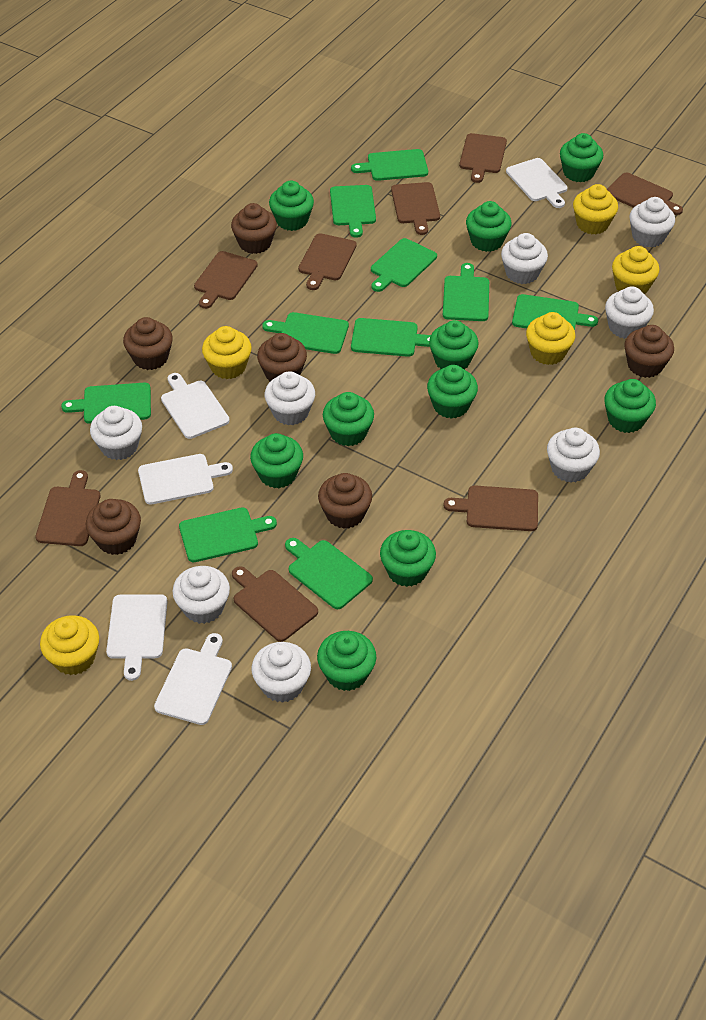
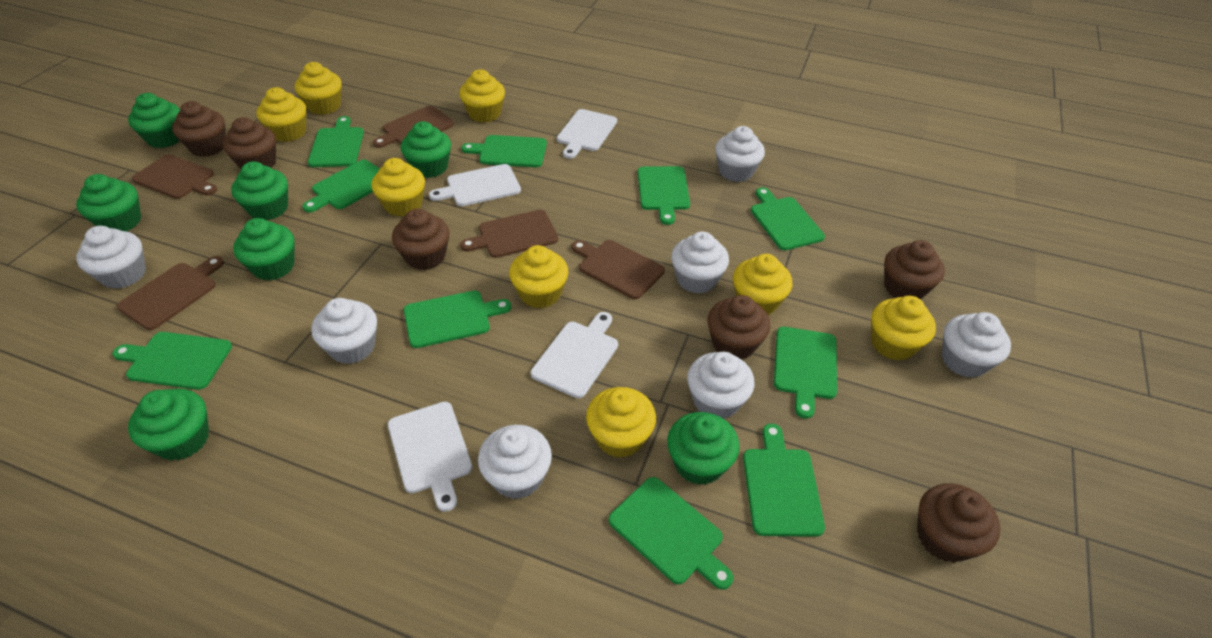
brown cutting board: 8 -> 5
green cupcake: 10 -> 7
white cupcake: 8 -> 7
white cutting board: 5 -> 4
yellow cupcake: 5 -> 8

